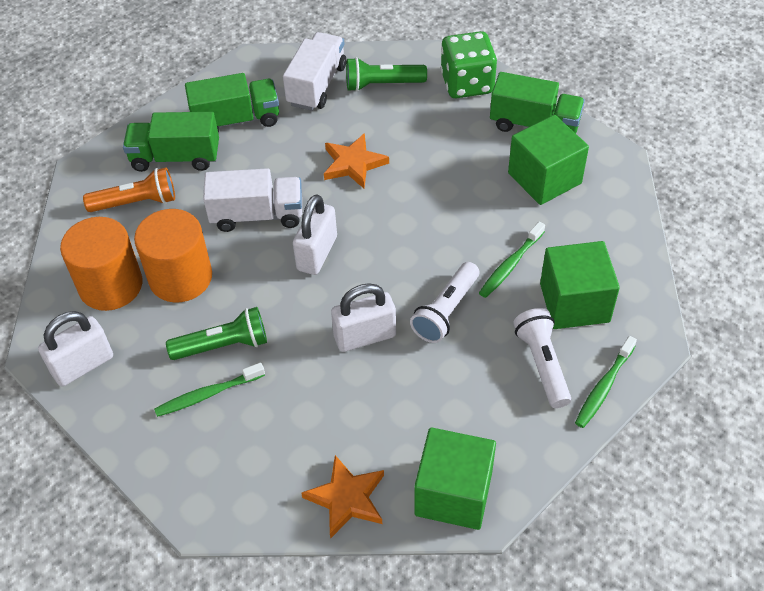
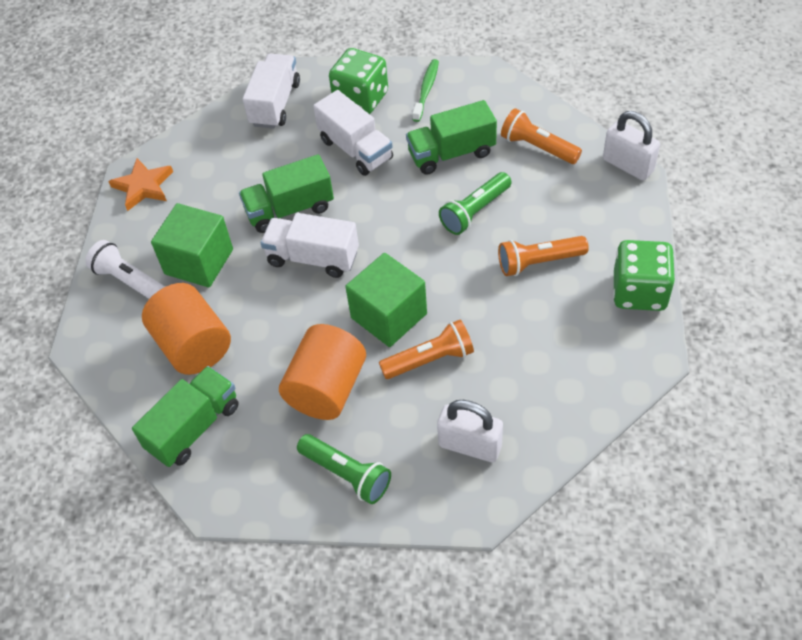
green cube: 3 -> 2
green dice: 1 -> 2
green toothbrush: 3 -> 1
orange flashlight: 1 -> 3
orange star: 2 -> 1
white flashlight: 2 -> 1
white padlock: 3 -> 2
white truck: 2 -> 3

